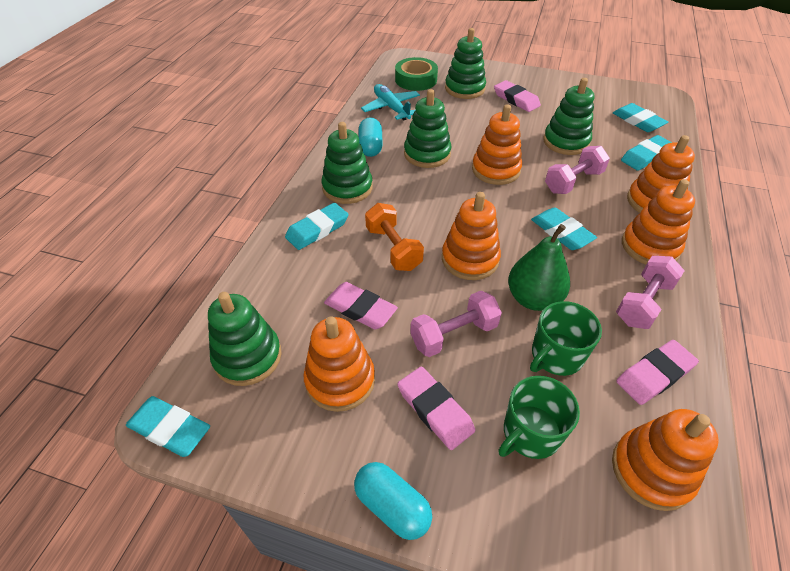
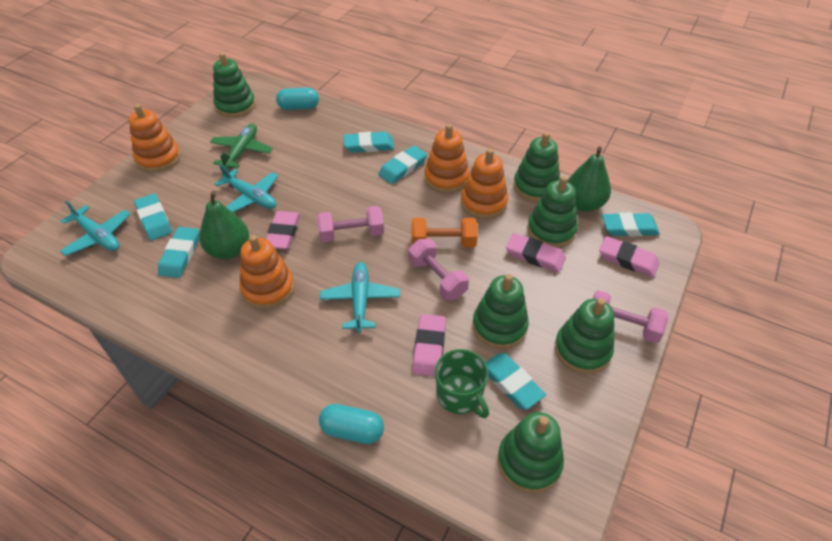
green mug: 2 -> 1
green pear: 1 -> 2
green plane: 0 -> 1
green stacking toy: 5 -> 6
green tape: 1 -> 0
orange stacking toy: 6 -> 4
turquoise eraser: 5 -> 6
turquoise plane: 1 -> 3

